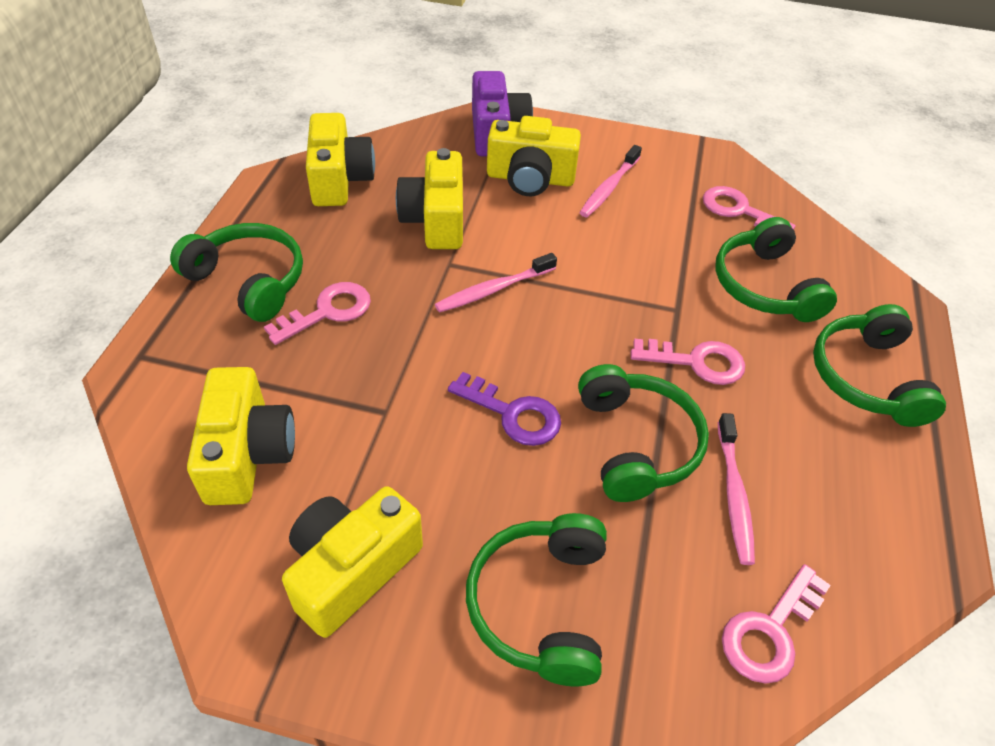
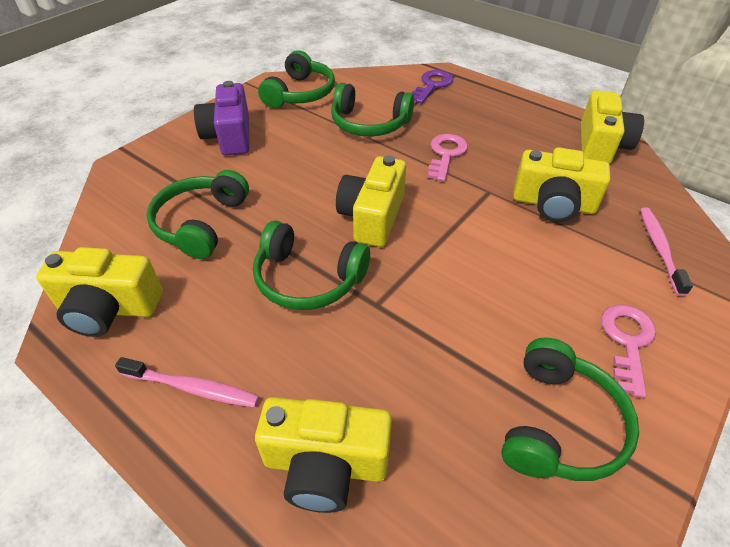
pink key: 4 -> 2
pink toothbrush: 3 -> 2

